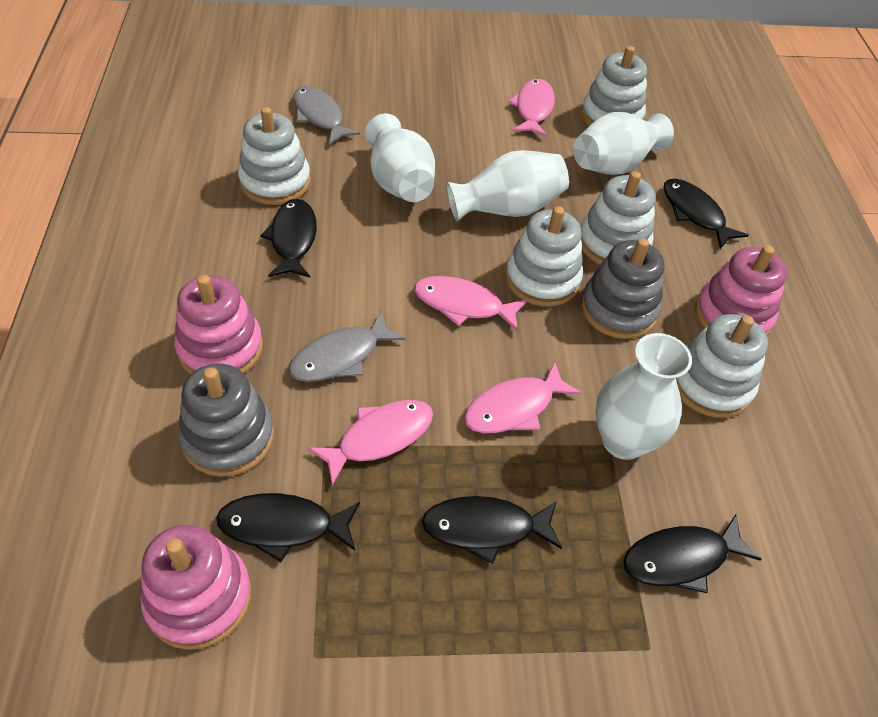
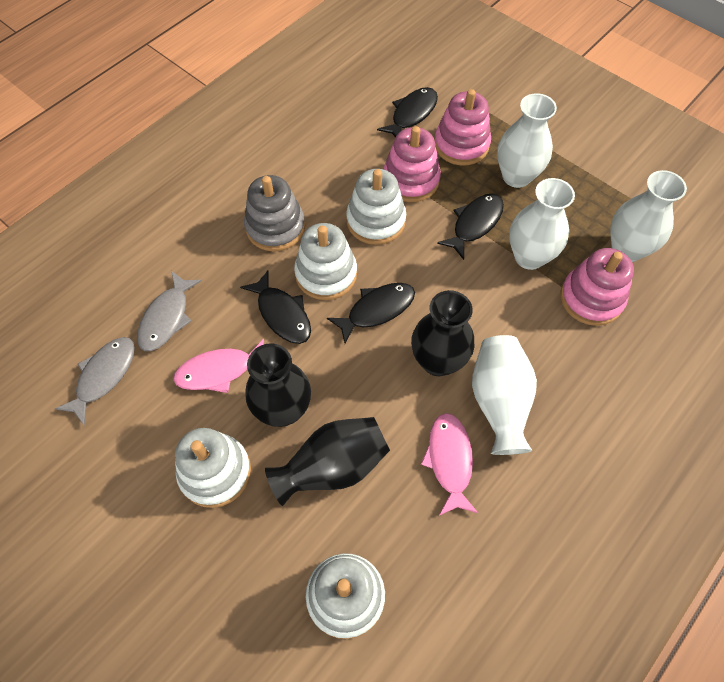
black fish: 5 -> 4
black vase: 0 -> 3
grey stacking toy: 2 -> 1
pink fish: 4 -> 2
white stacking toy: 5 -> 4

